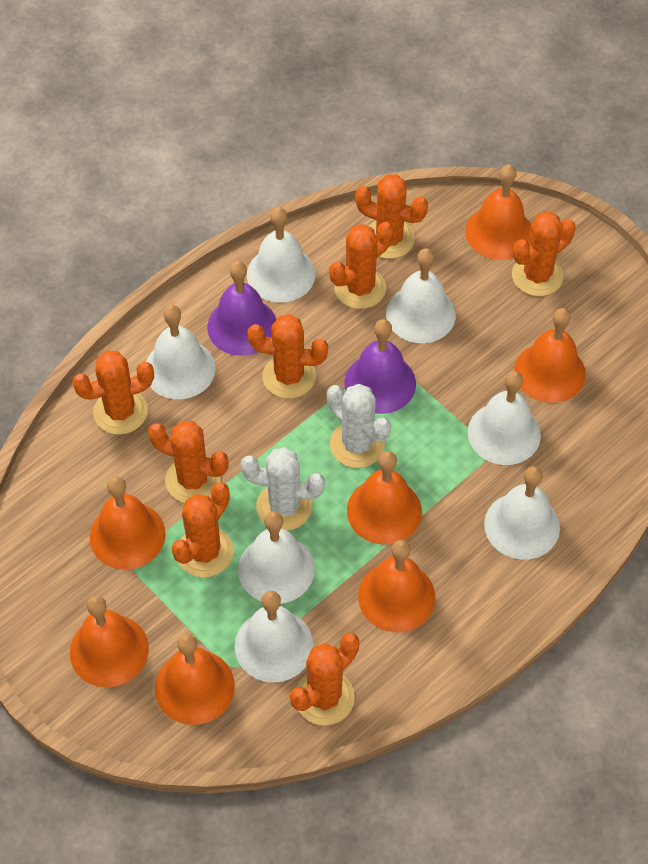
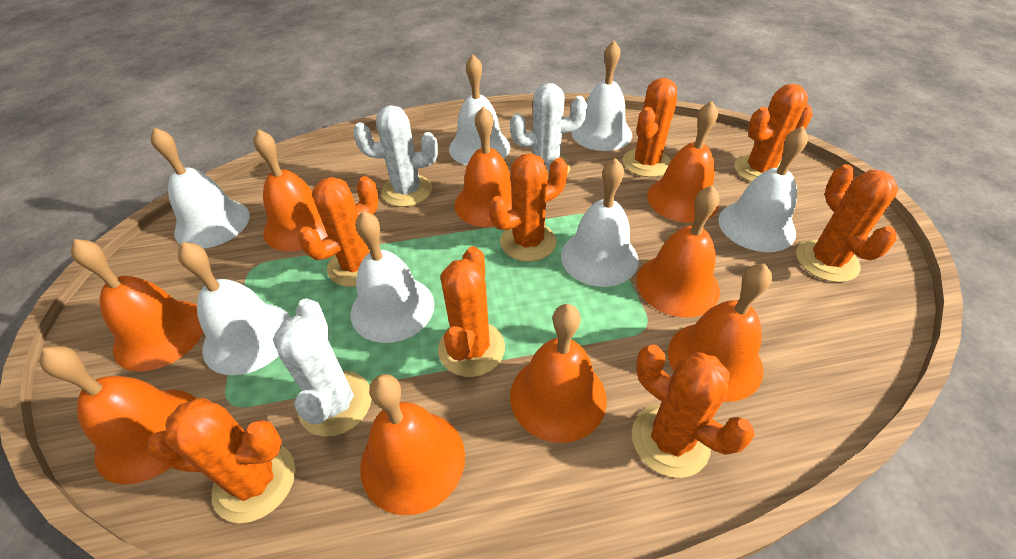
orange bell: 7 -> 9
purple bell: 2 -> 0
white cactus: 2 -> 3

